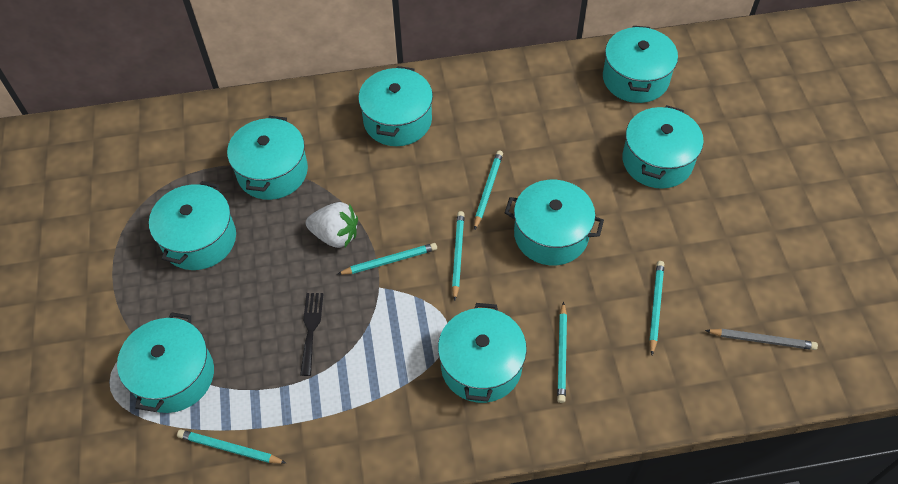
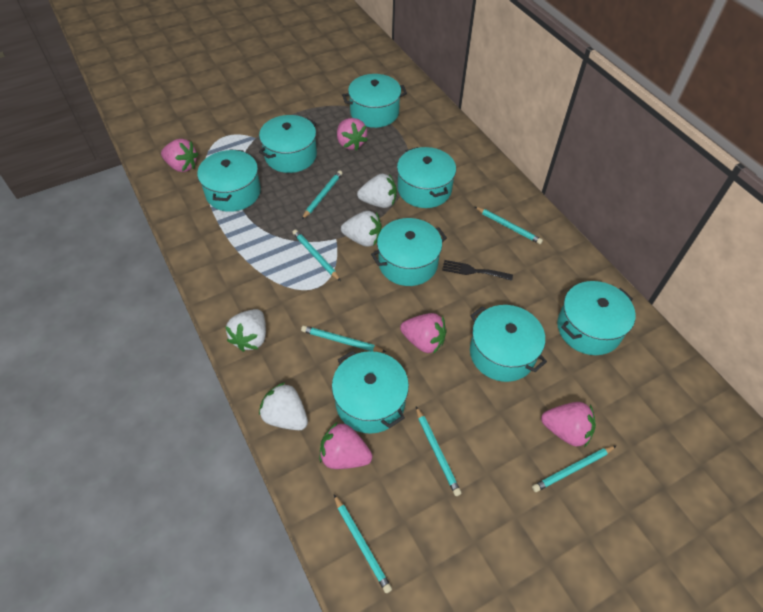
grey pencil: 1 -> 0
pink strawberry: 0 -> 5
turquoise pencil: 6 -> 7
white strawberry: 1 -> 4

